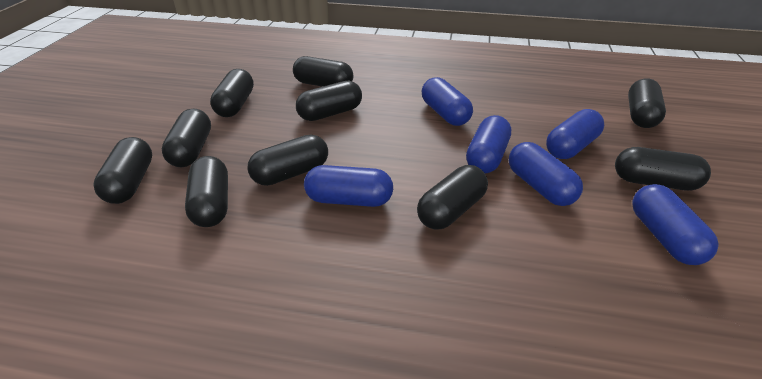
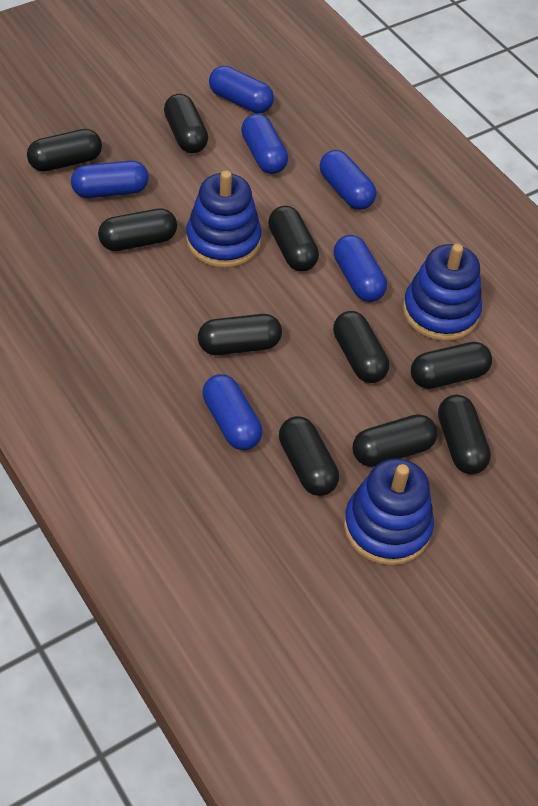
blue stacking toy: 0 -> 3

